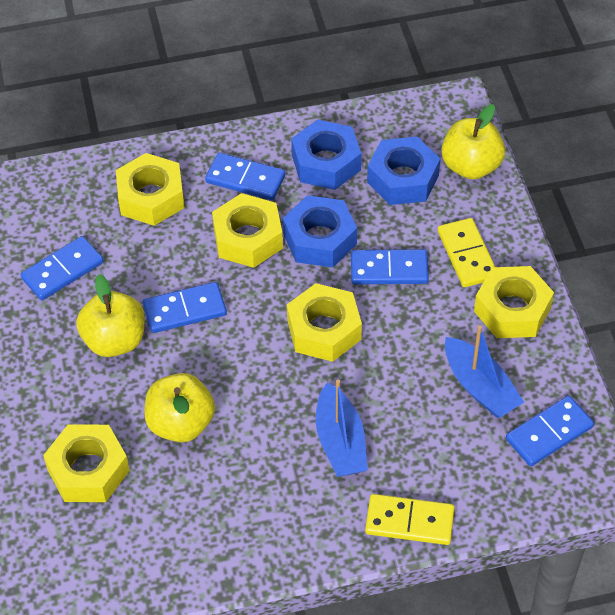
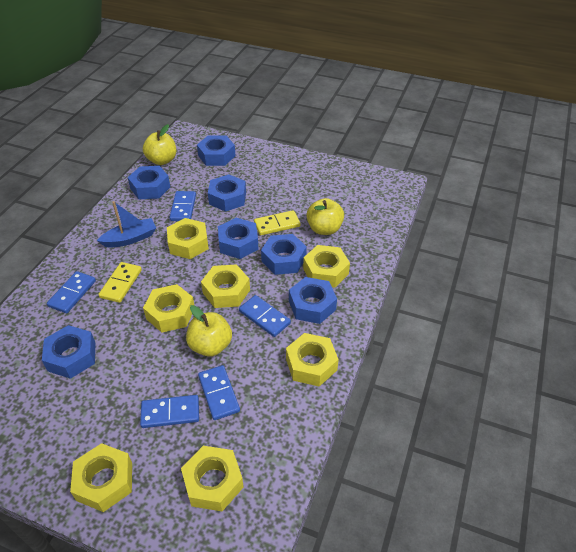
blue boat: 2 -> 1
blue nut: 3 -> 7
yellow nut: 5 -> 7

